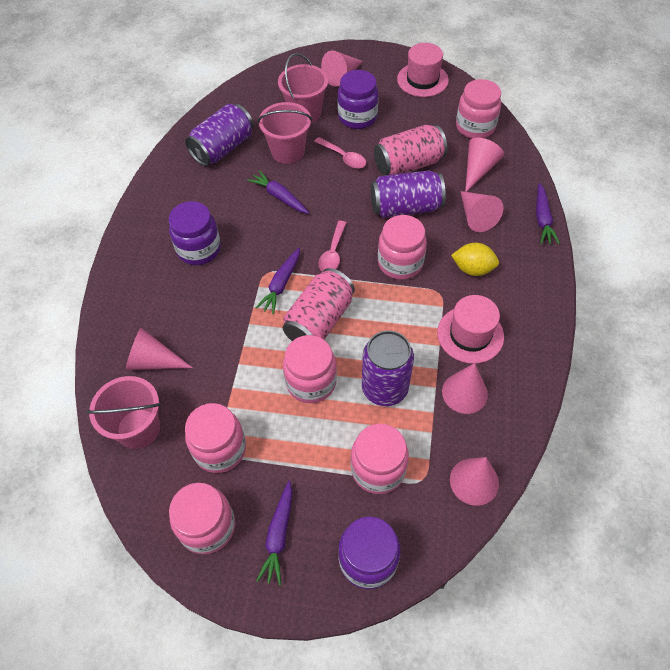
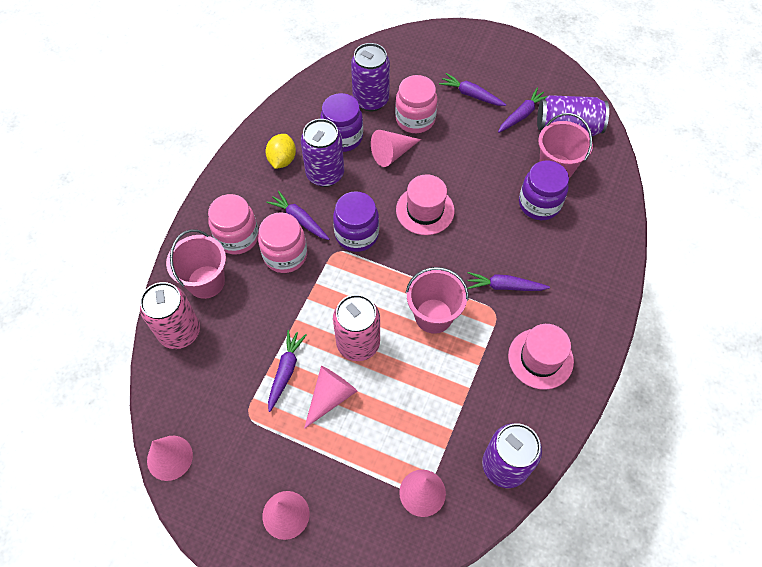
pink cone: 6 -> 5
pink jar: 6 -> 3
pink spoon: 2 -> 0
purple can: 3 -> 4
purple carrot: 4 -> 5

